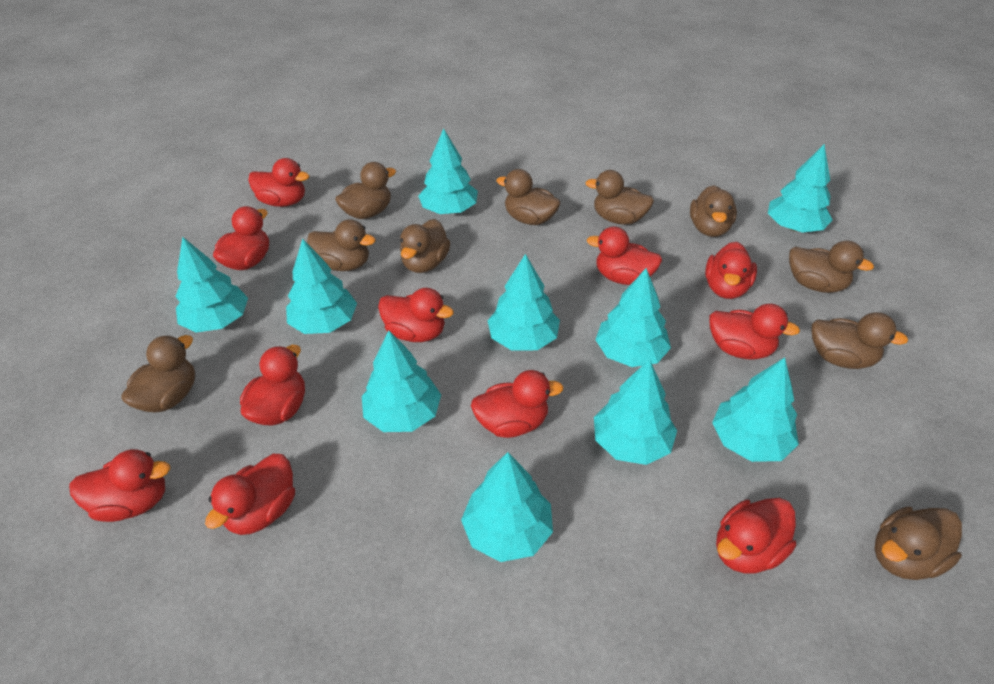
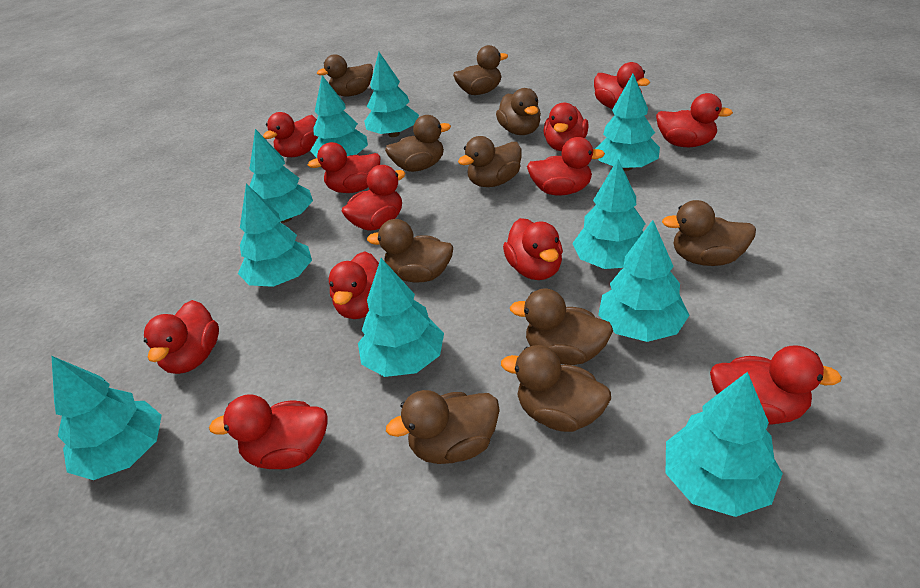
red duck: 11 -> 12

